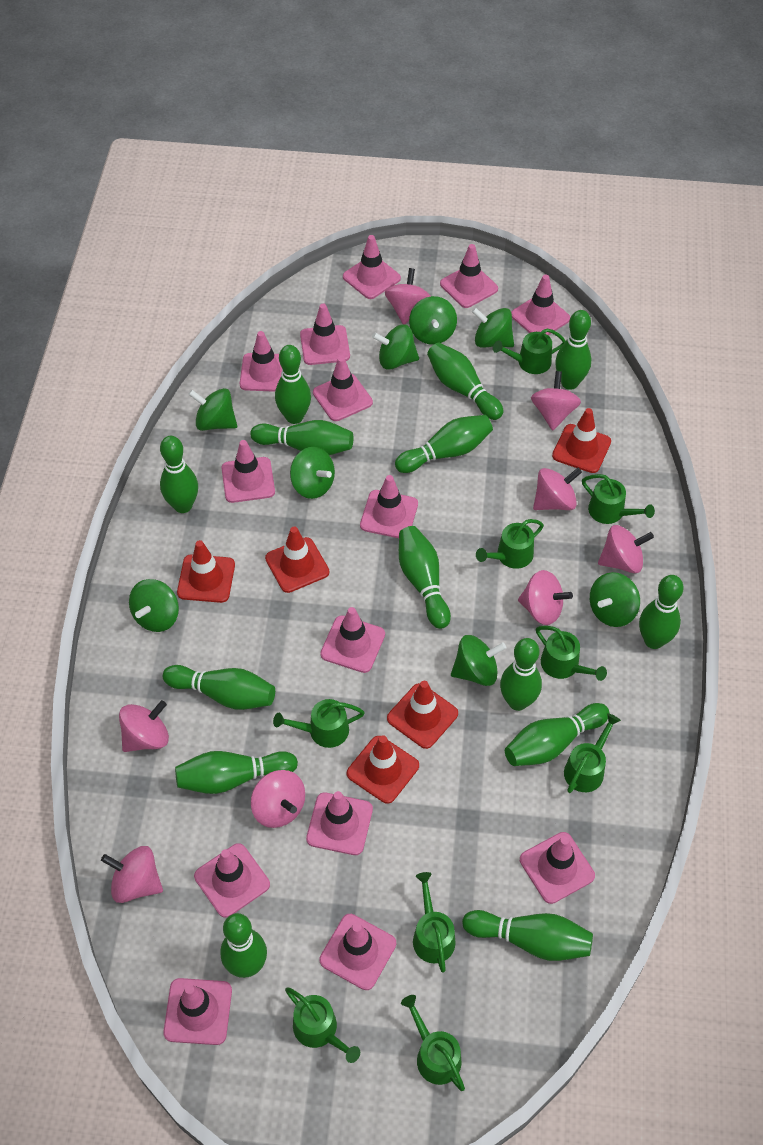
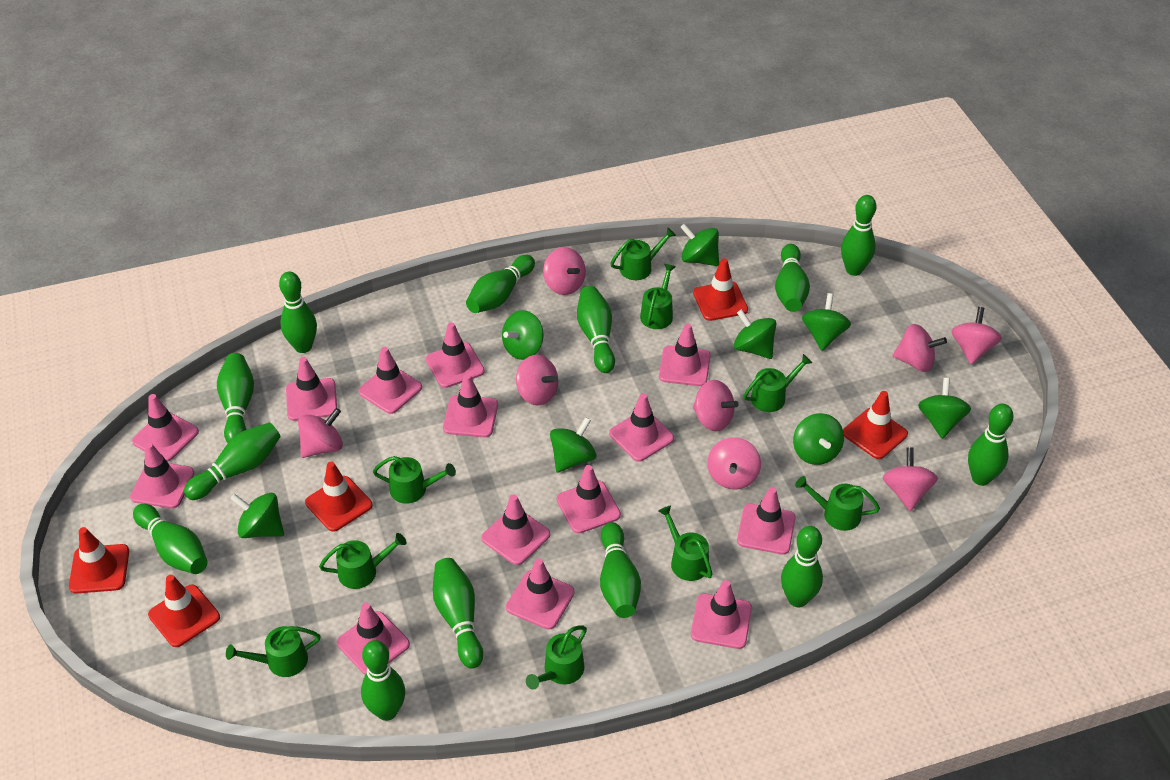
green bowling pin: 14 -> 13

